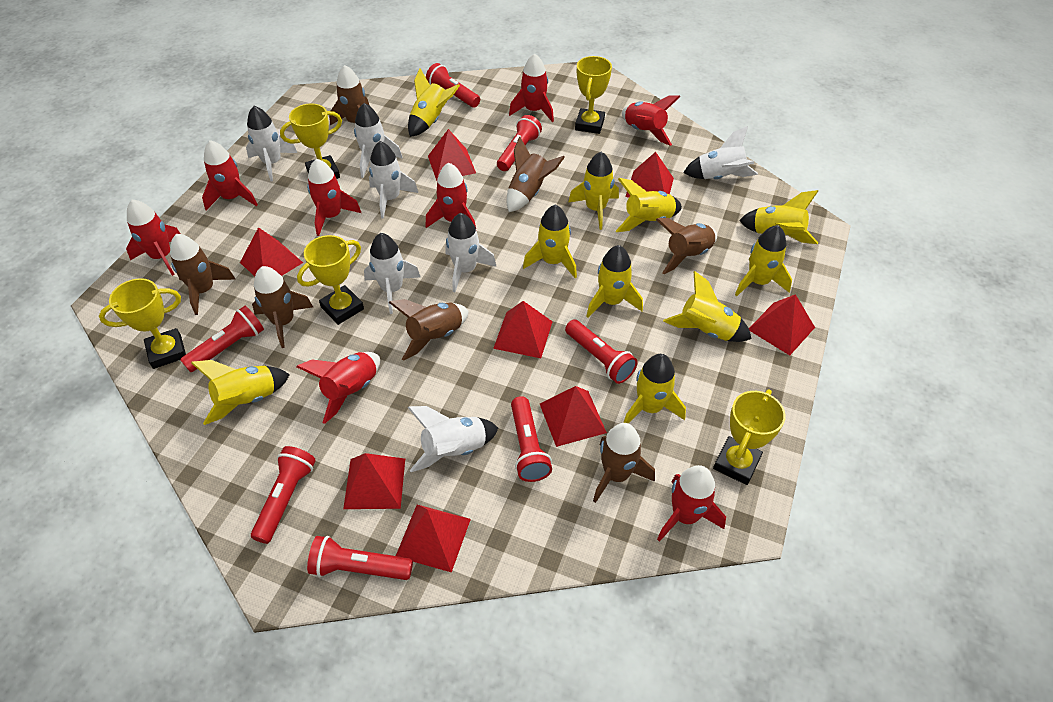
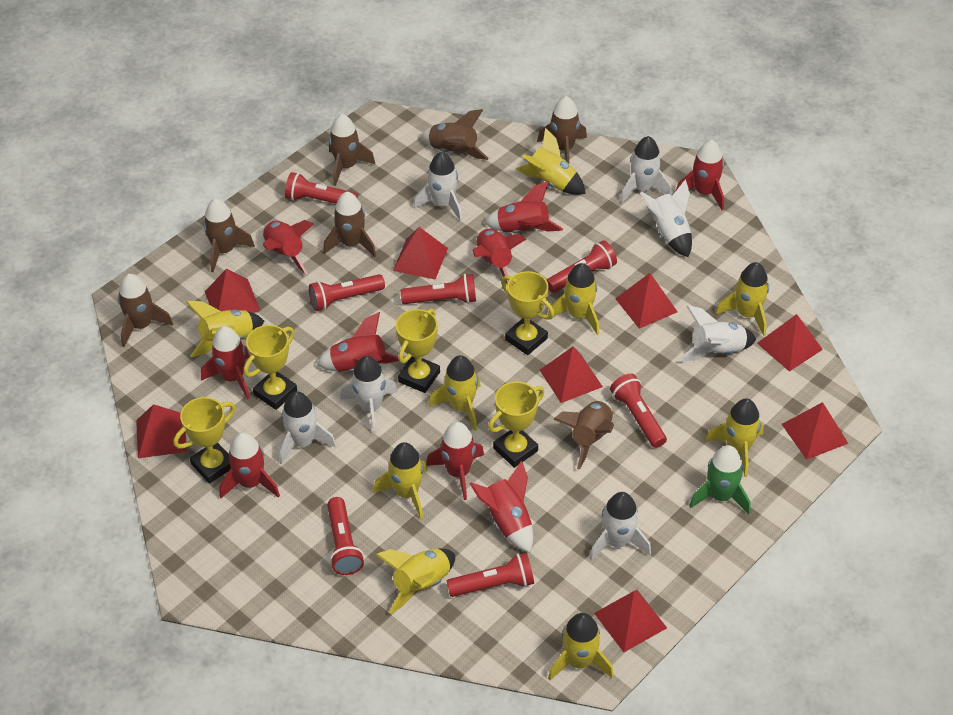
green rocket: 0 -> 1
red rocket: 8 -> 9
yellow rocket: 10 -> 9

